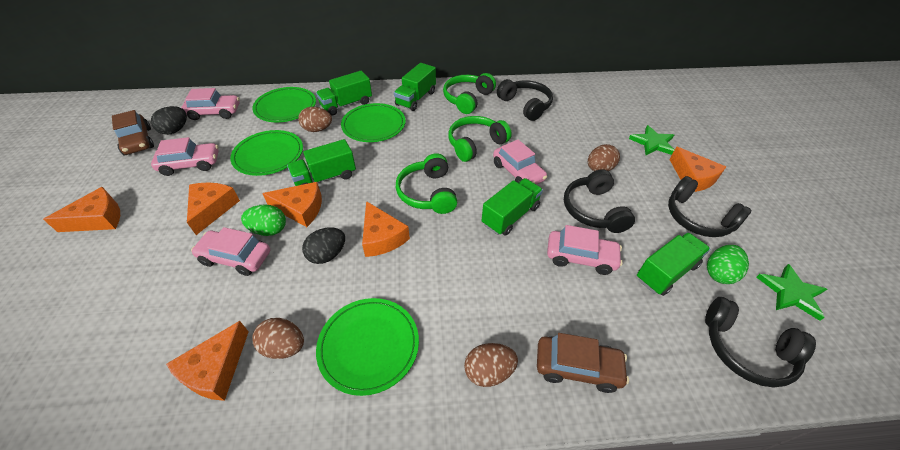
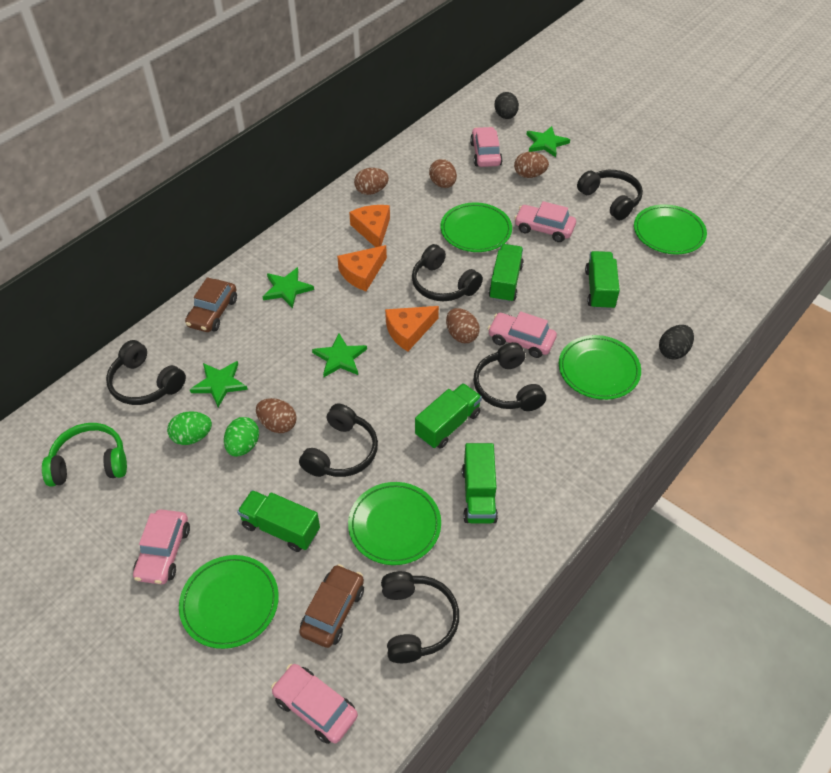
black headphones: 4 -> 6
brown egg: 4 -> 5
green headphones: 3 -> 1
green plate: 4 -> 5
green star: 2 -> 4
orange cheese: 6 -> 3

